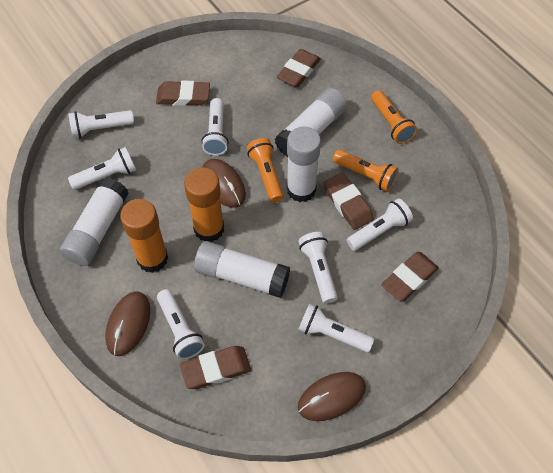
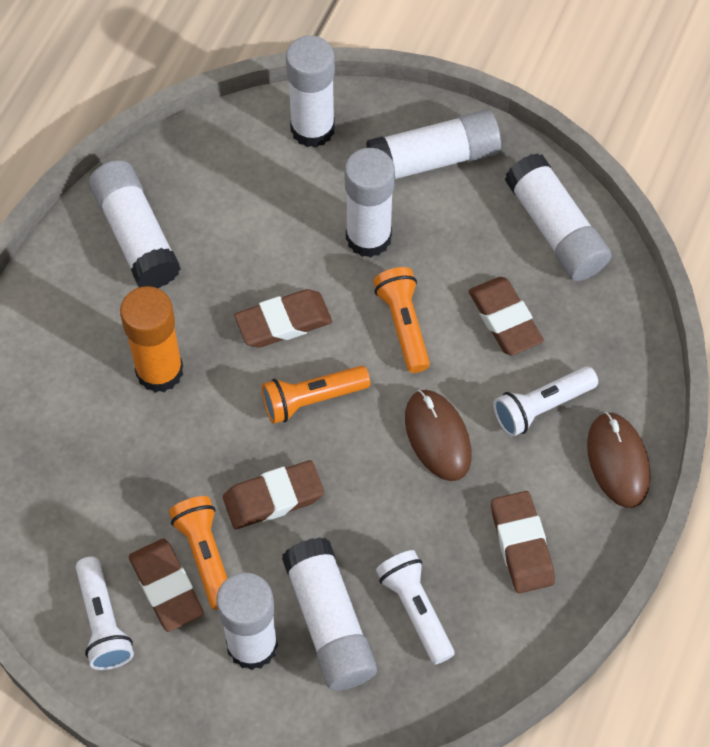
brown mouse: 3 -> 2
orange glue stick: 2 -> 1
white flashlight: 7 -> 3
white glue stick: 4 -> 7

